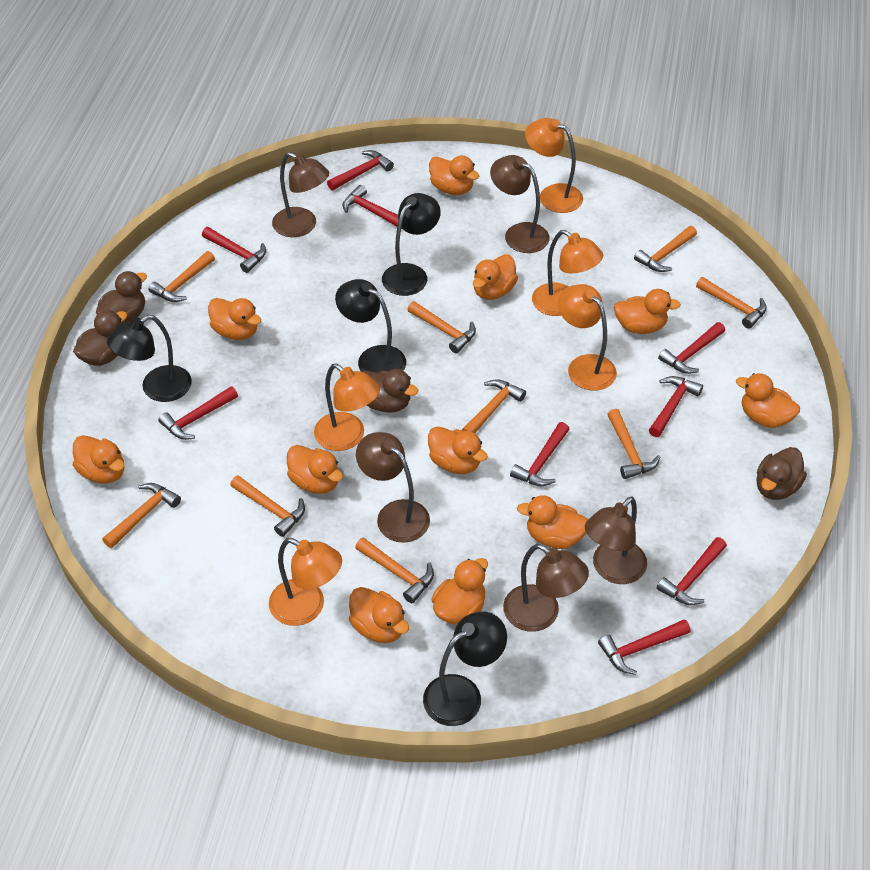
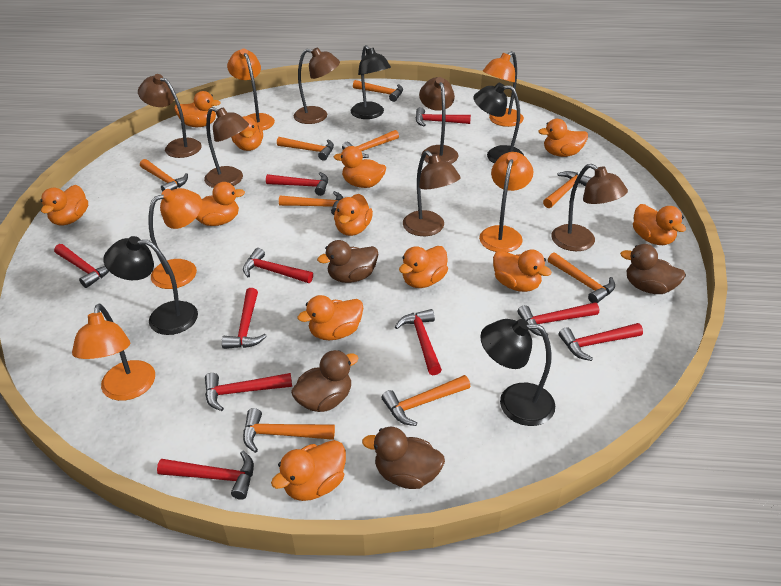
brown lamp: 5 -> 6
orange duck: 11 -> 12
red hammer: 9 -> 10

